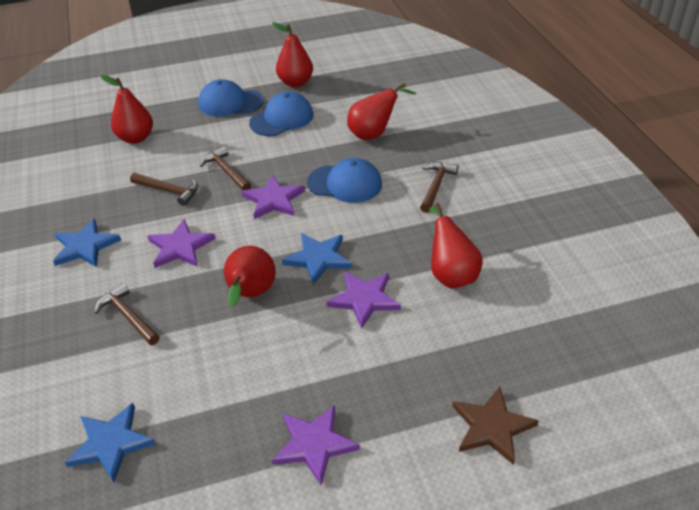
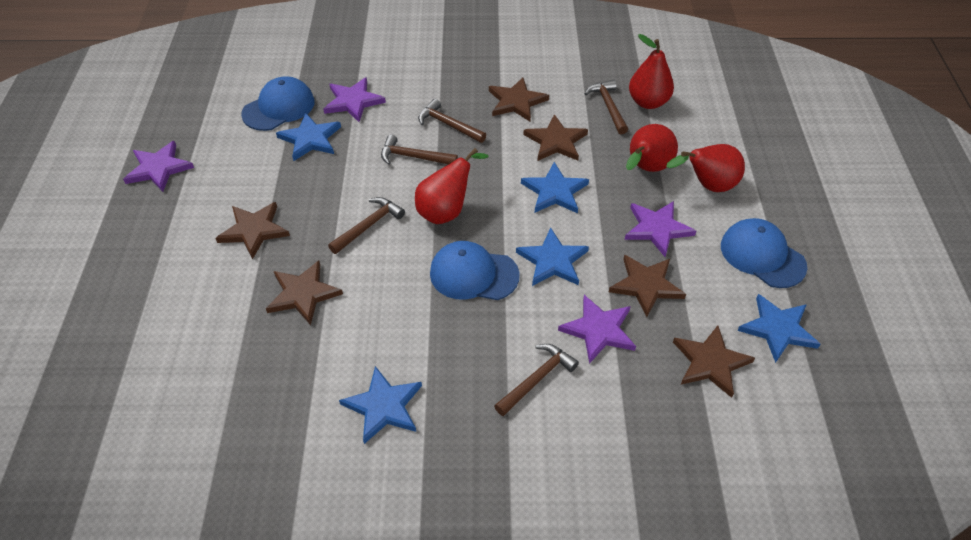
blue star: 3 -> 5
brown hammer: 4 -> 5
brown star: 1 -> 6
red pear: 5 -> 4

